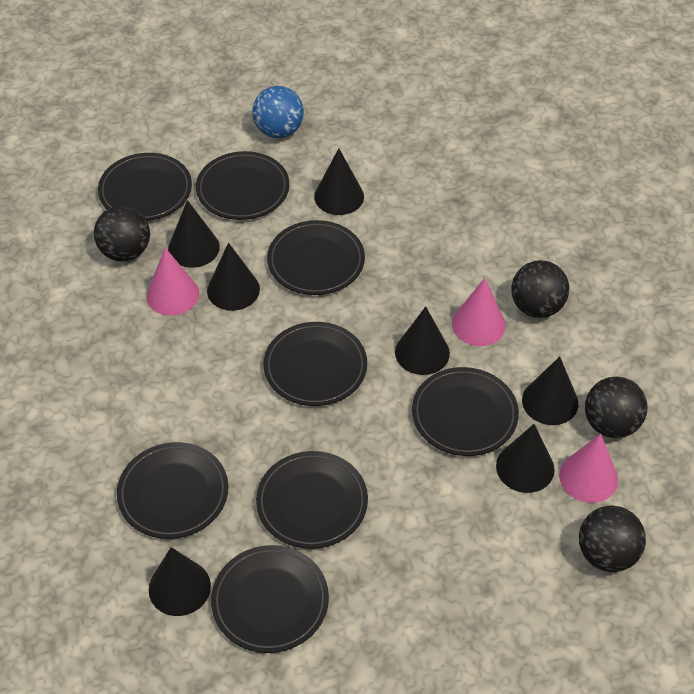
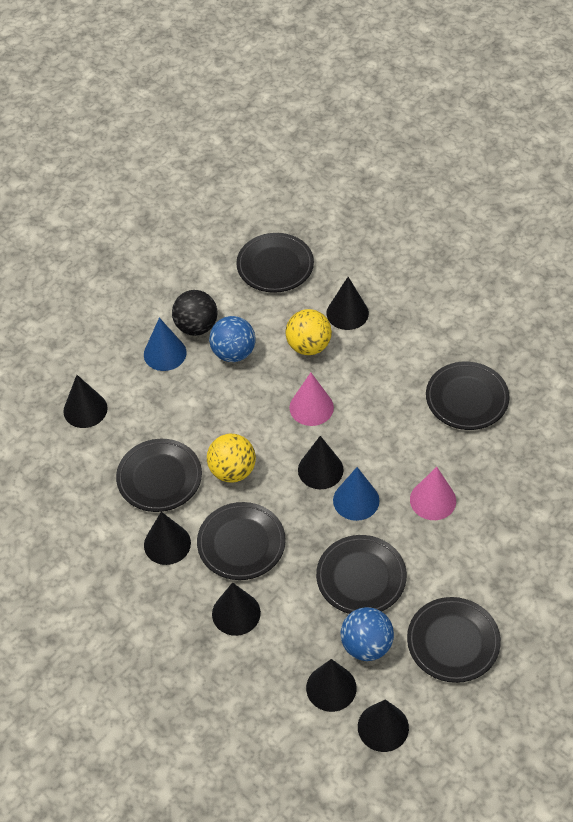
black ball: 4 -> 1
black plate: 8 -> 6
blue ball: 1 -> 2
blue cone: 0 -> 2
pink cone: 3 -> 2
yellow ball: 0 -> 2

